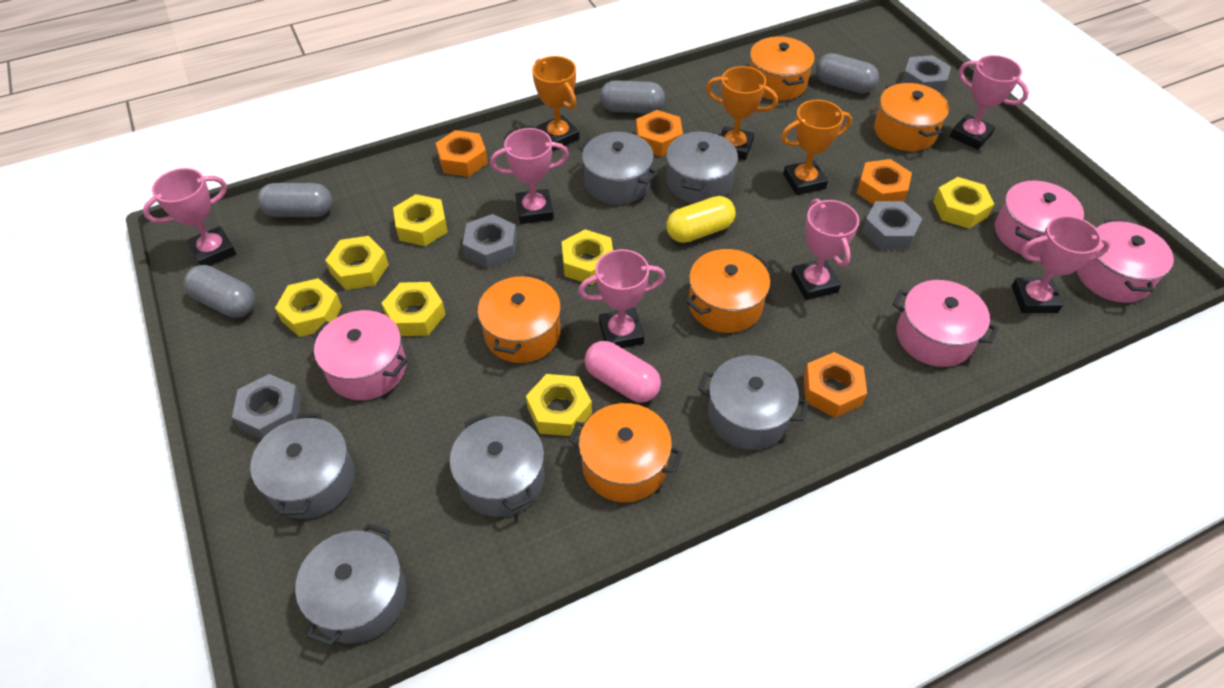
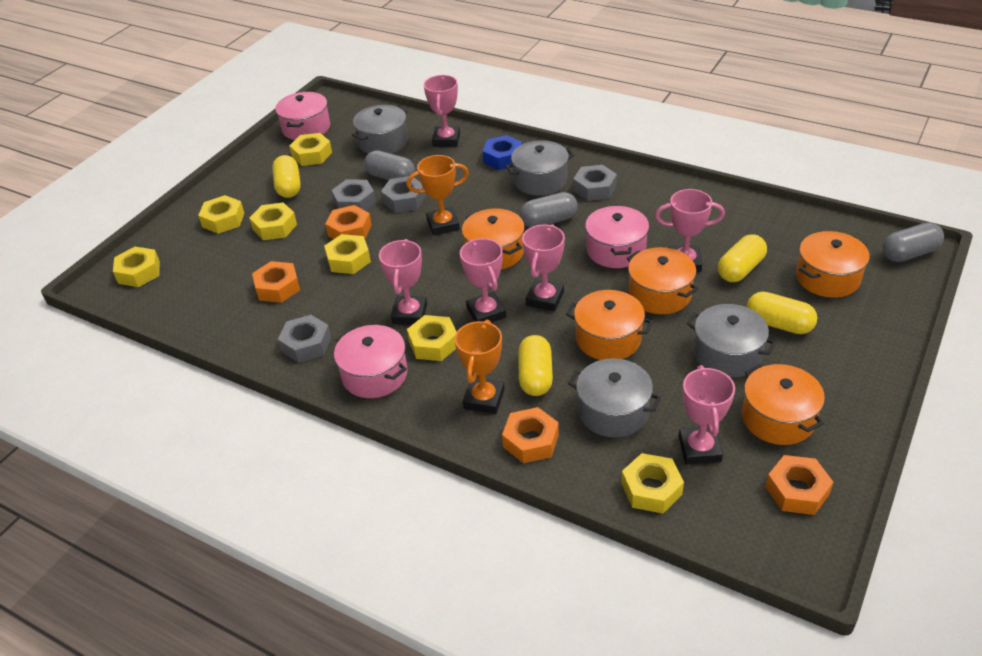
blue nut: 0 -> 1
grey capsule: 4 -> 3
grey pot: 6 -> 4
orange trophy: 3 -> 2
pink capsule: 1 -> 0
pink pot: 4 -> 3
yellow capsule: 1 -> 4

